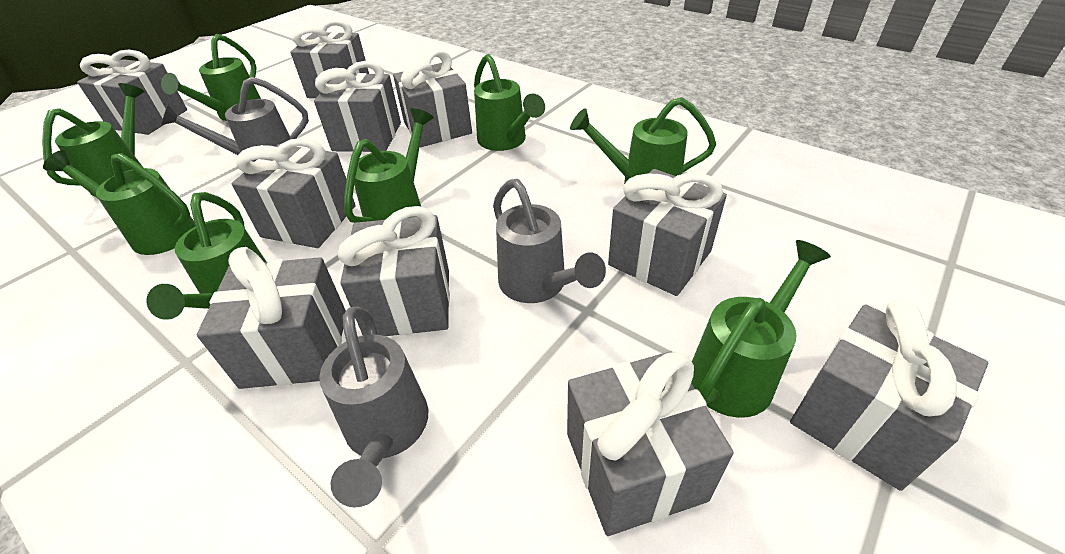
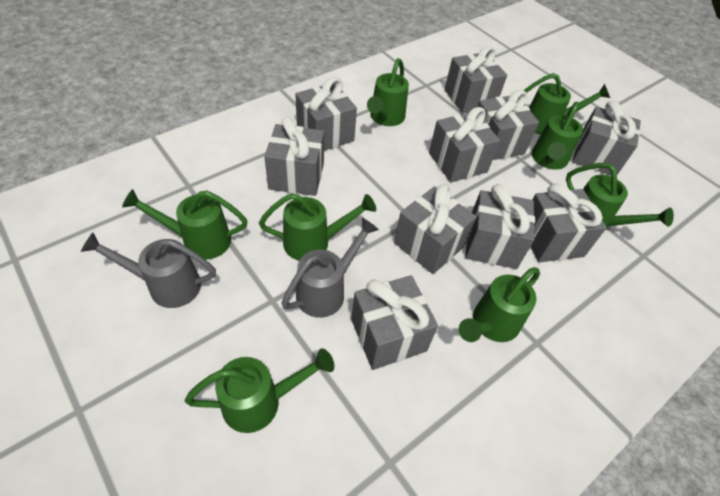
grey watering can: 3 -> 2

